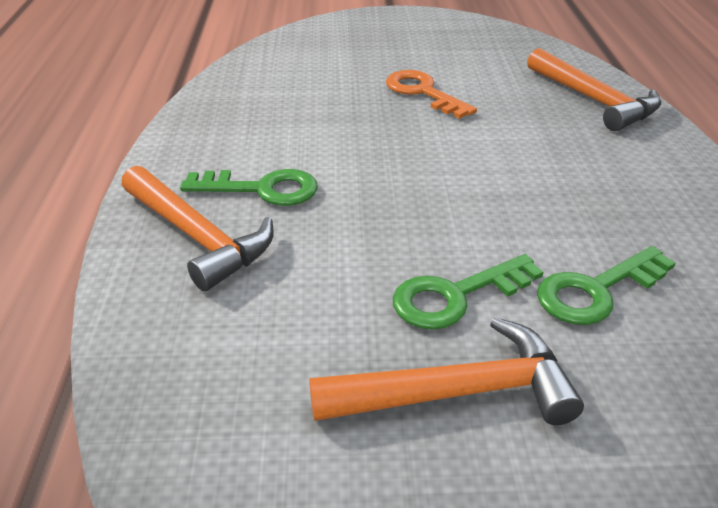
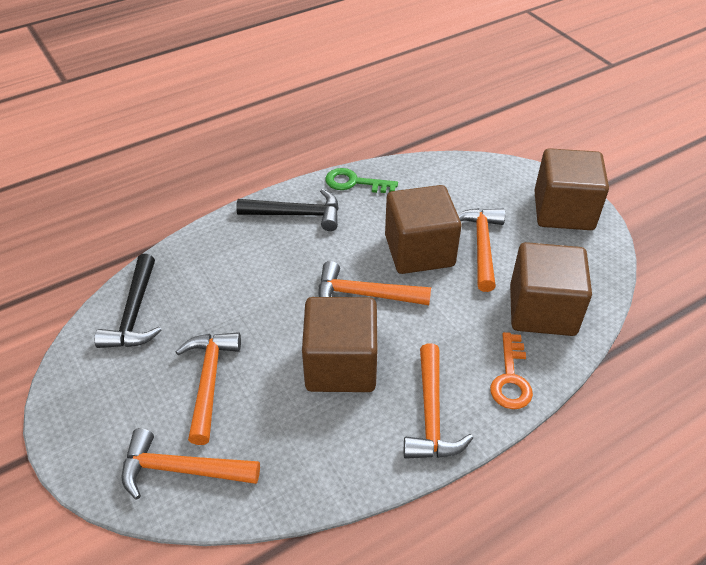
black hammer: 0 -> 2
brown cube: 0 -> 4
green key: 3 -> 1
orange hammer: 3 -> 5

